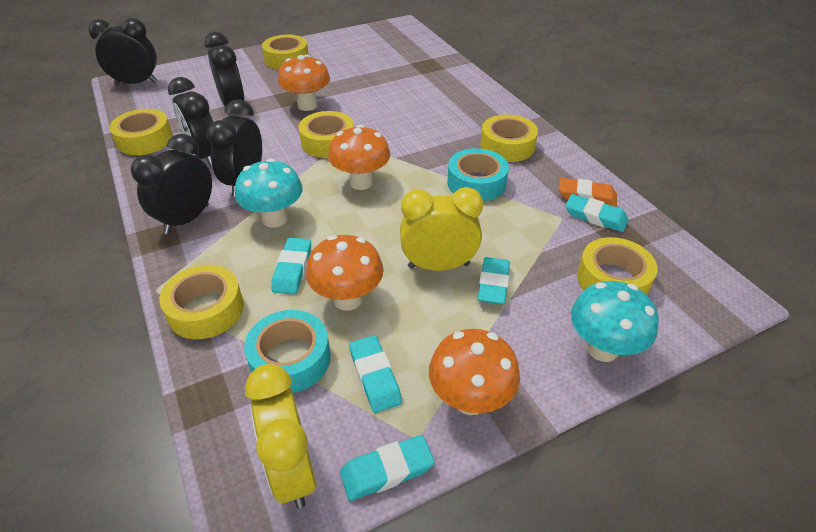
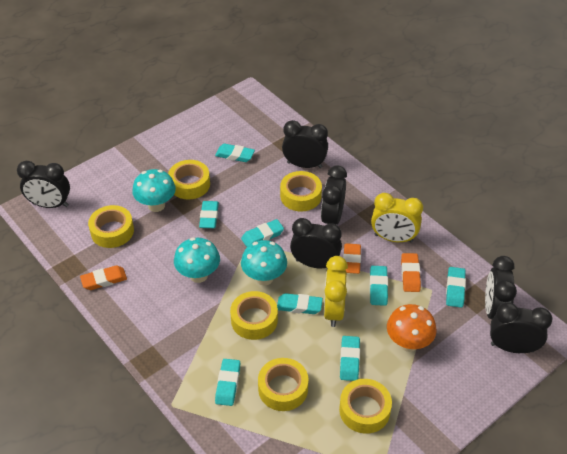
black clock: 5 -> 6
orange eraser: 1 -> 3
orange mushroom: 4 -> 1
turquoise eraser: 5 -> 8
turquoise mushroom: 2 -> 3
turquoise tape: 2 -> 0

